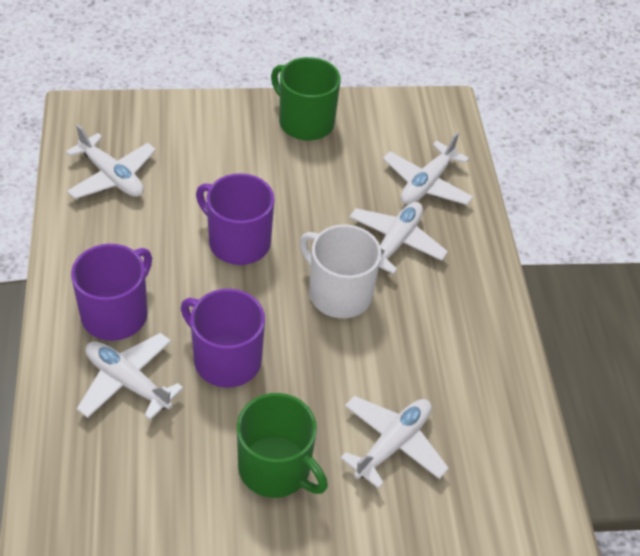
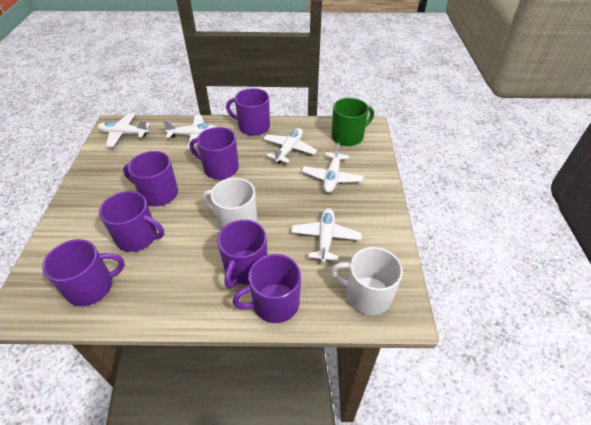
green mug: 2 -> 1
purple mug: 3 -> 7
white mug: 1 -> 2

